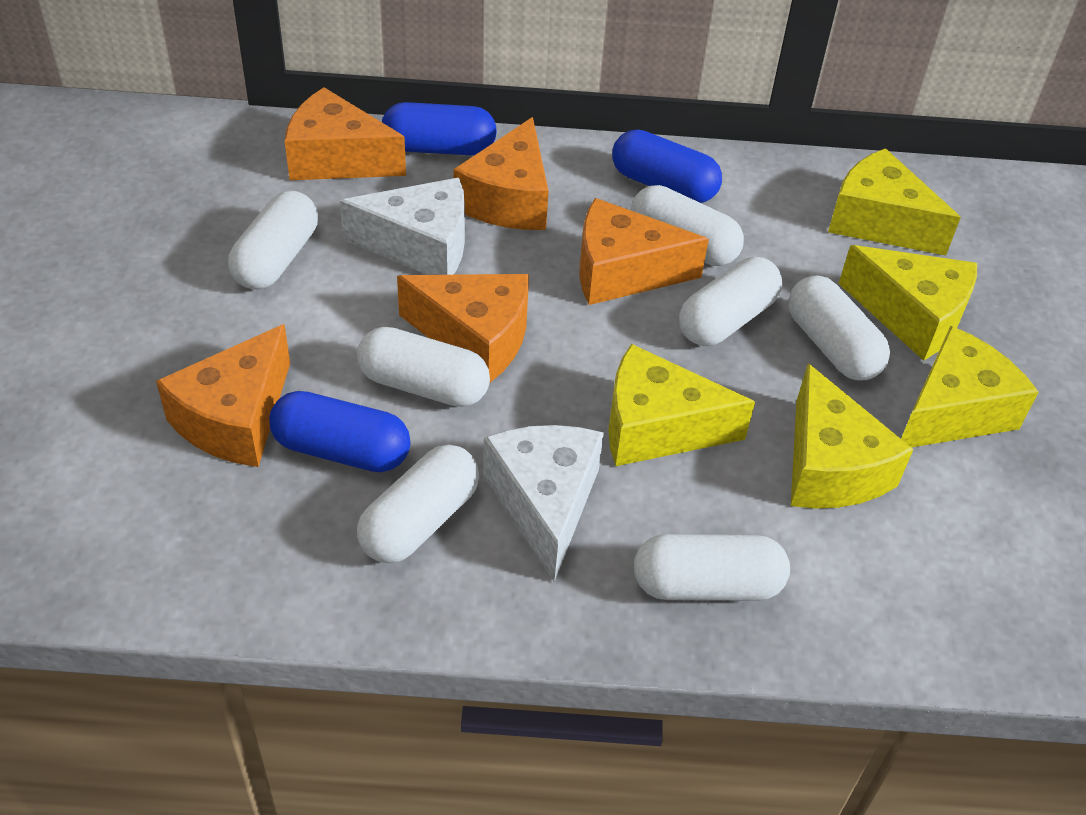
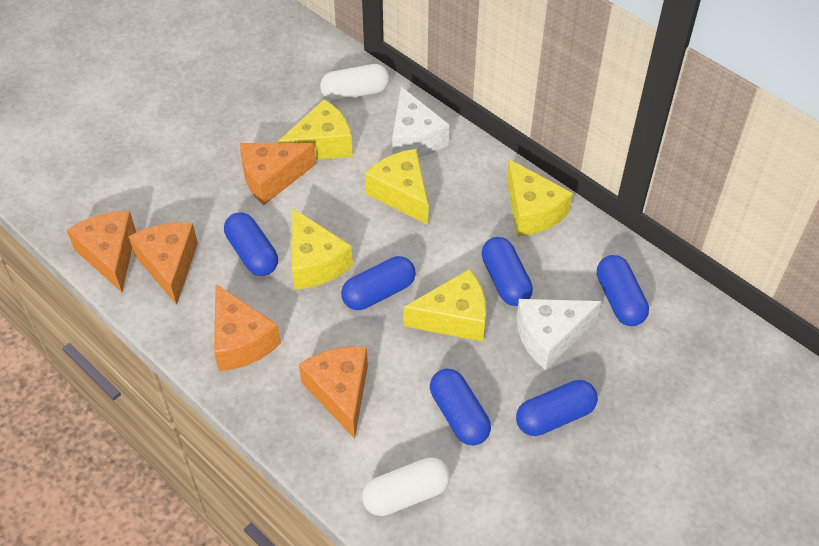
blue capsule: 3 -> 6
white capsule: 7 -> 2

